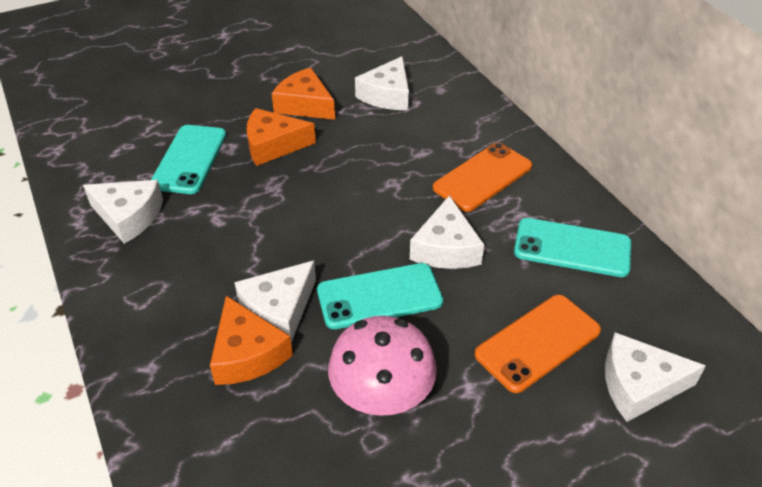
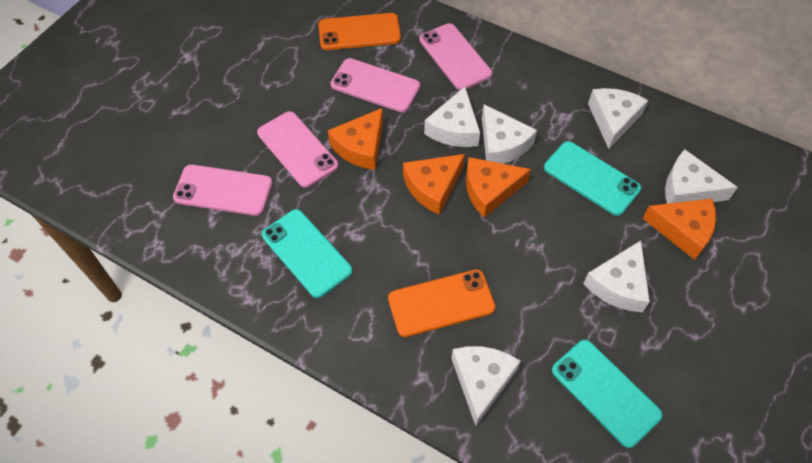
orange cheese: 3 -> 4
pink mushroom: 1 -> 0
pink phone: 0 -> 4
white cheese: 5 -> 6

